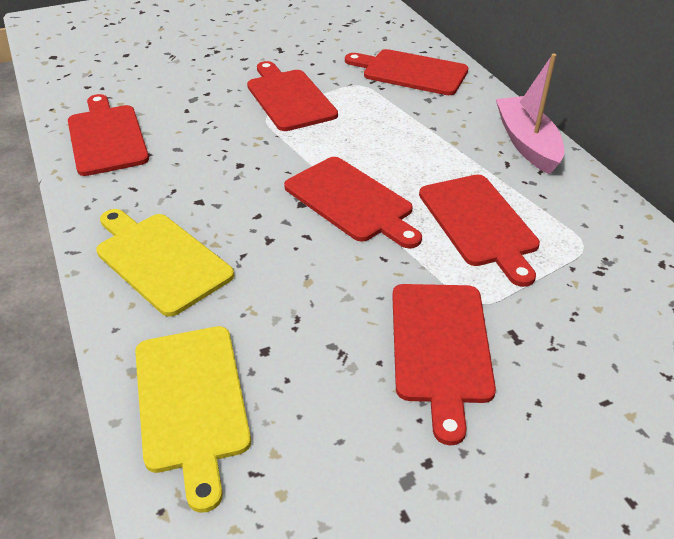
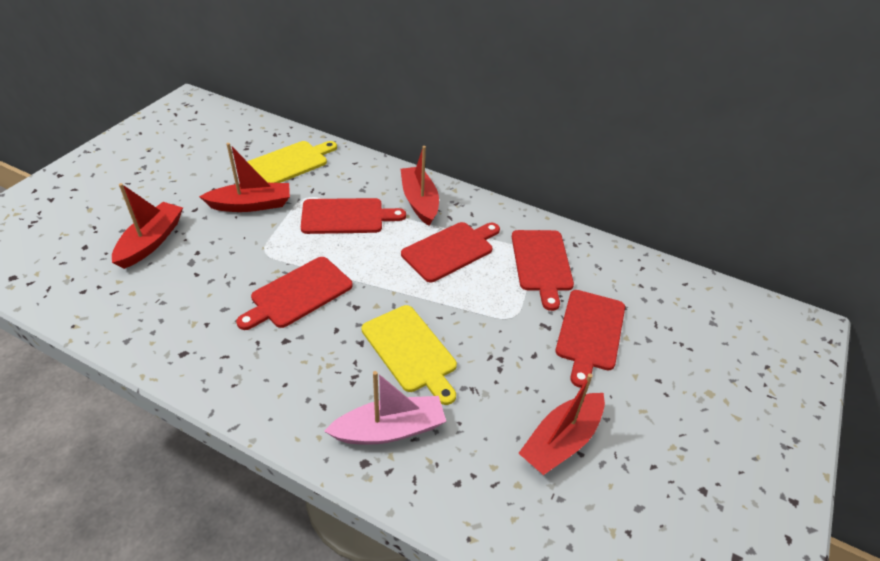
red boat: 0 -> 4
red cutting board: 6 -> 5

